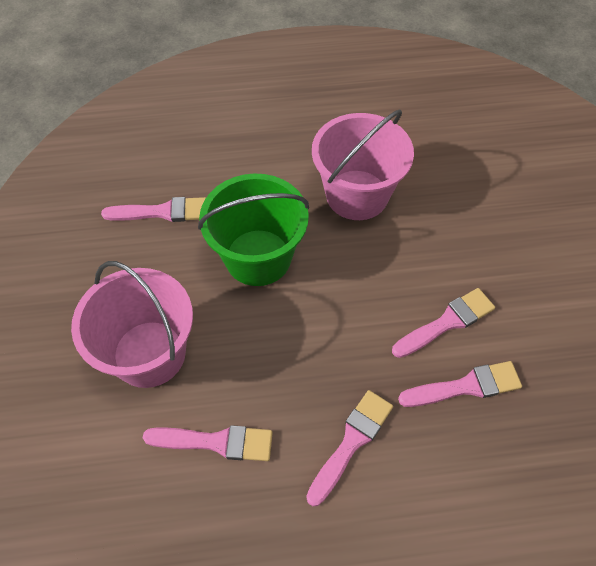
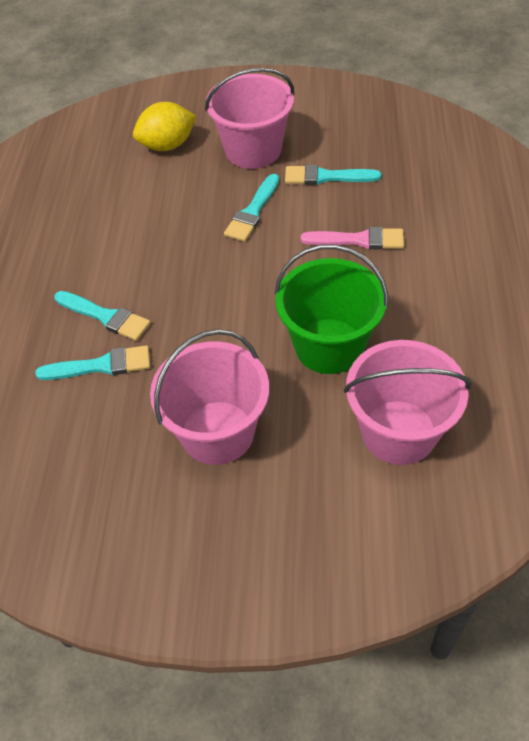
pink brush: 5 -> 1
pink bucket: 2 -> 3
turquoise brush: 0 -> 4
yellow lemon: 0 -> 1

